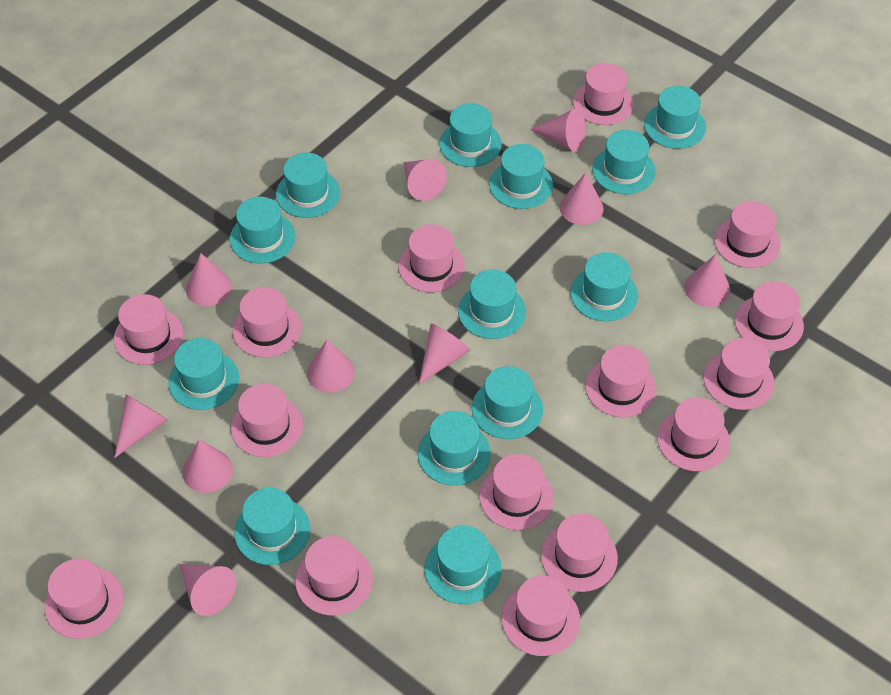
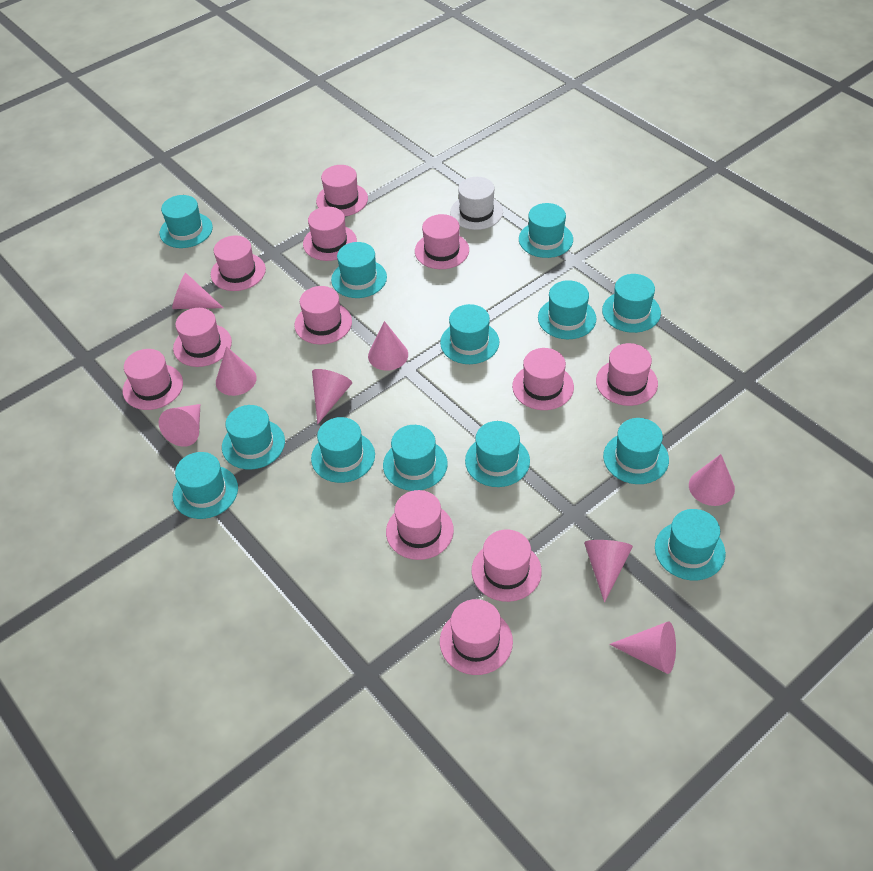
pink cone: 10 -> 8
pink hat: 15 -> 12
white hat: 0 -> 1

